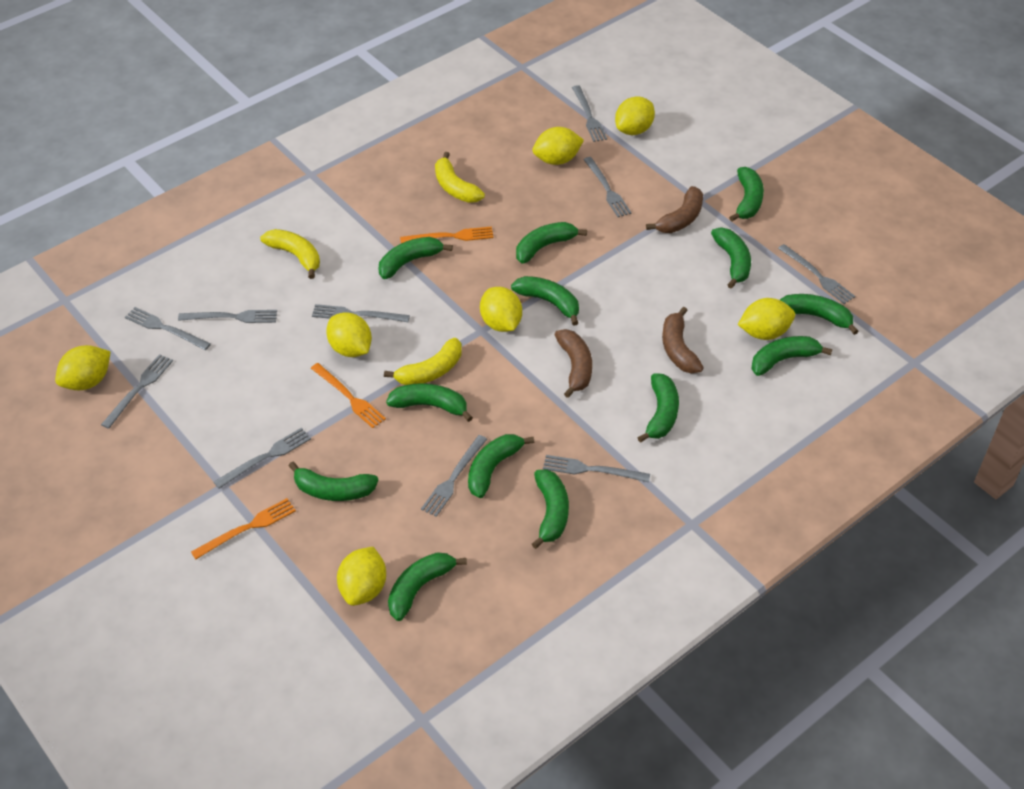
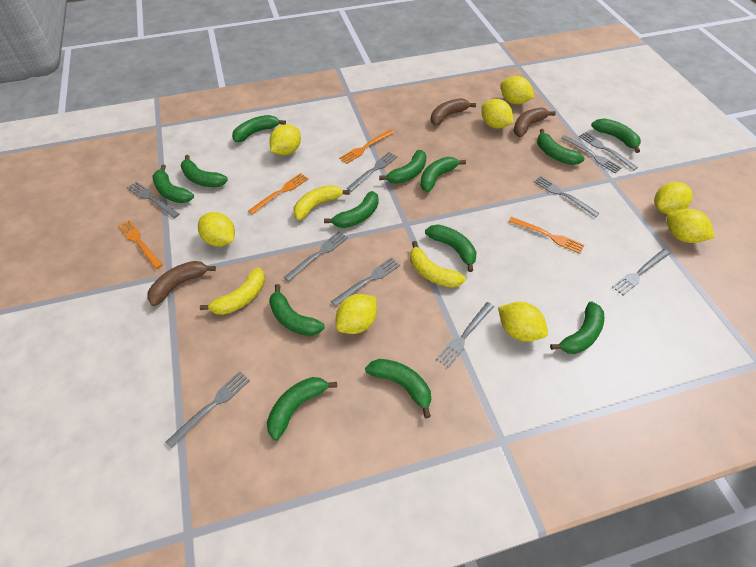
orange fork: 3 -> 4
yellow lemon: 7 -> 8

